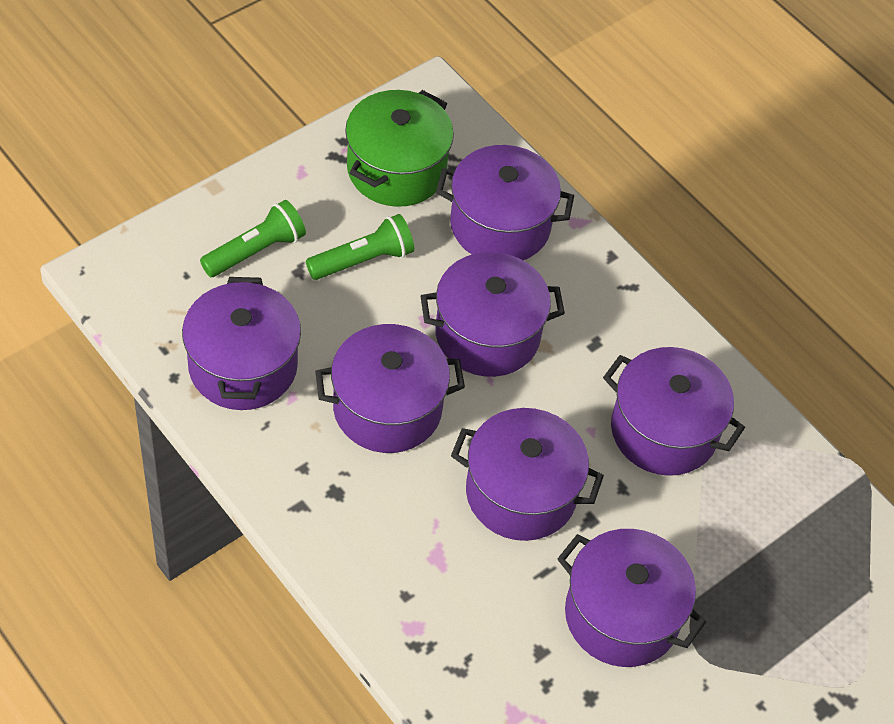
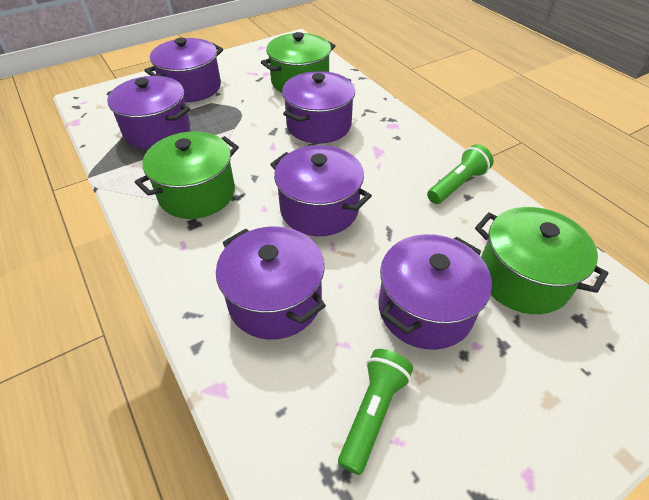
green pot: 1 -> 3
purple pot: 7 -> 6

